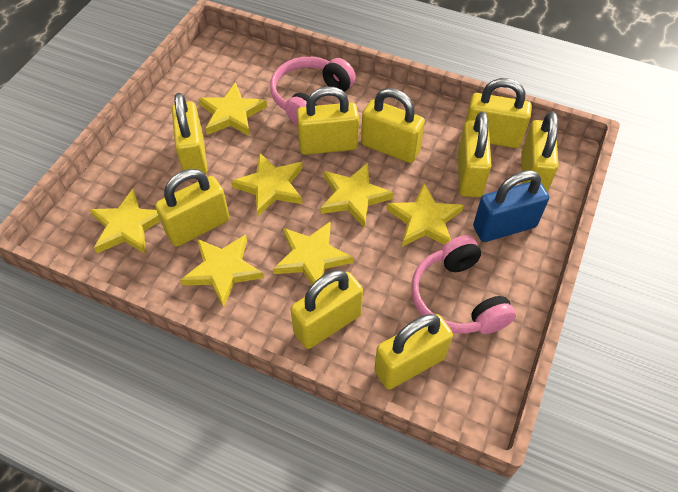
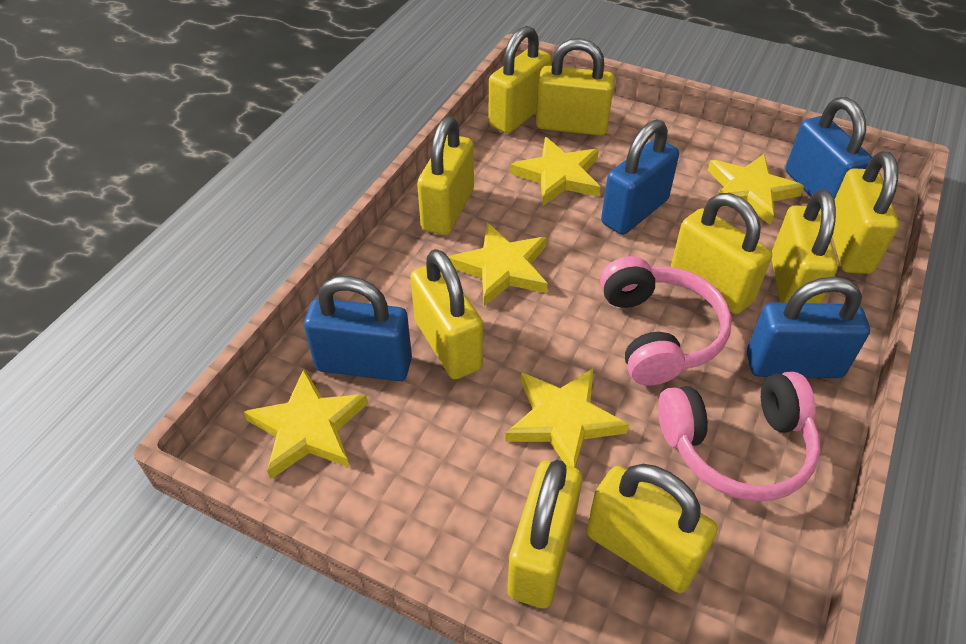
blue padlock: 1 -> 4
yellow star: 7 -> 5

